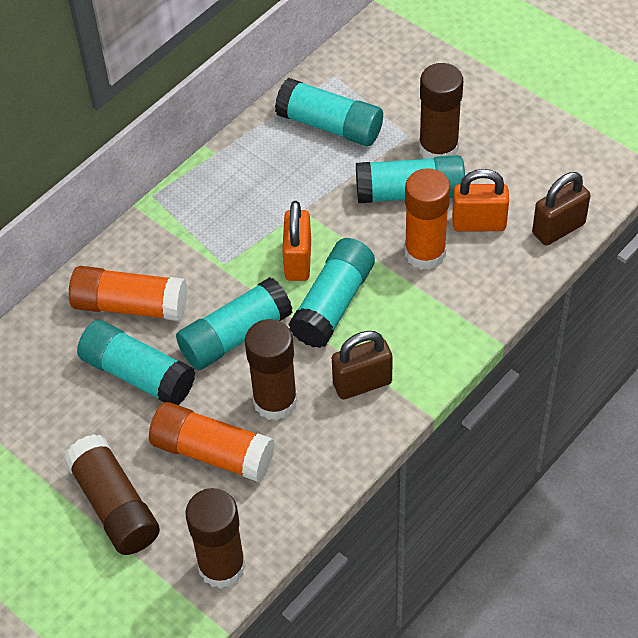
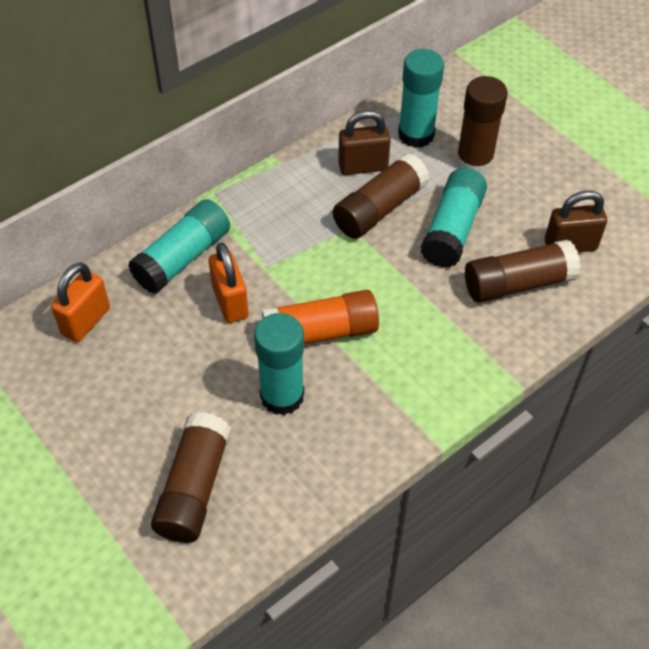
orange glue stick: 3 -> 1
turquoise glue stick: 5 -> 4

